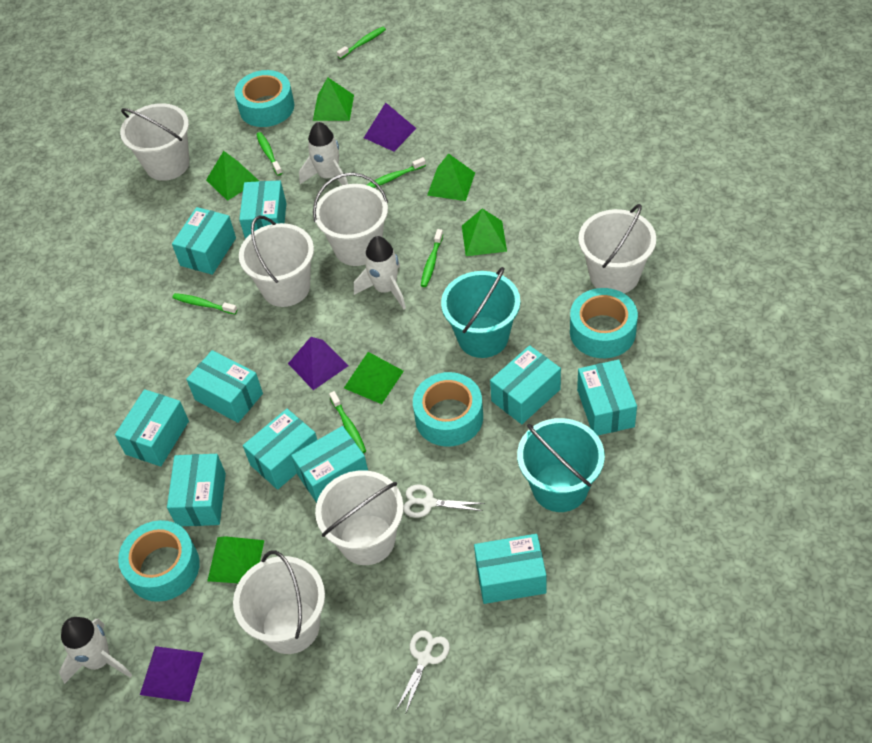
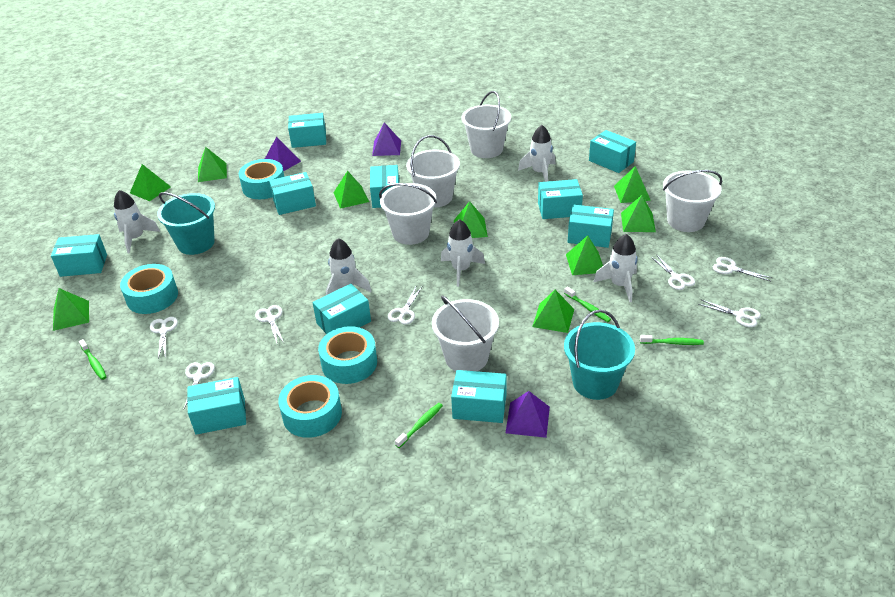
green pyramid: 6 -> 9
green toothbrush: 6 -> 4
white bucket: 6 -> 5
white rocket: 3 -> 5
white scissors: 2 -> 7

